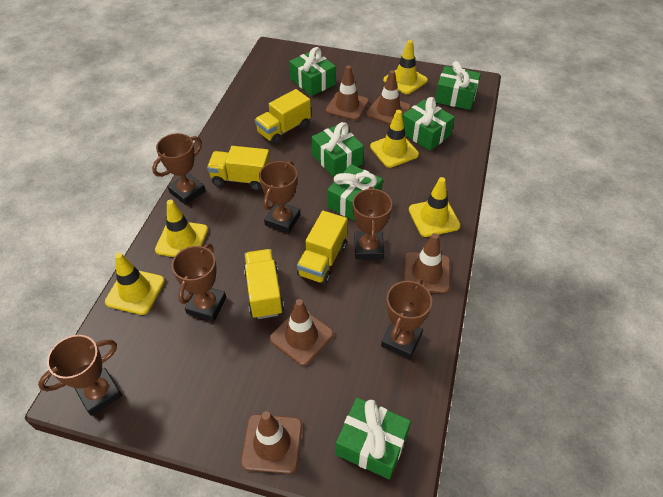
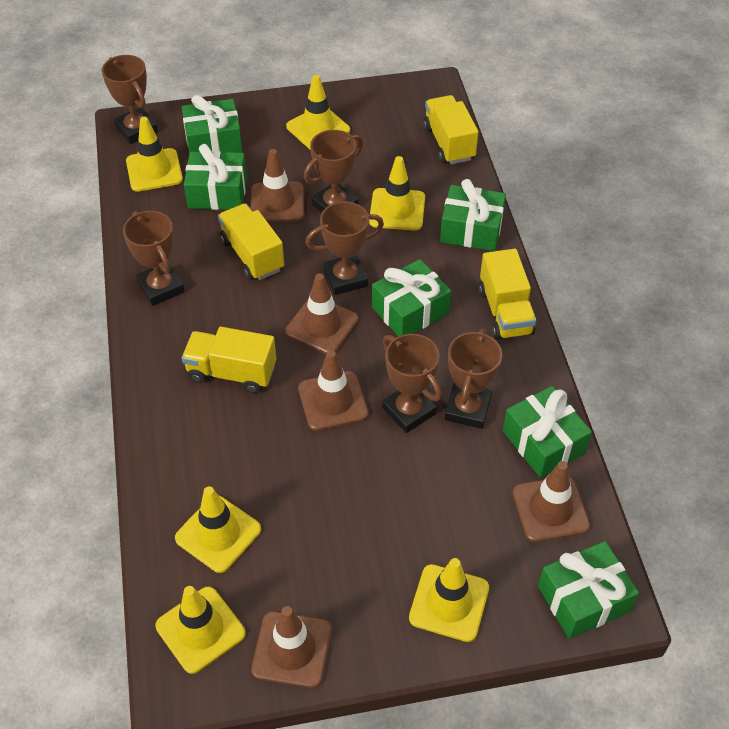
yellow traffic cone: 5 -> 6

